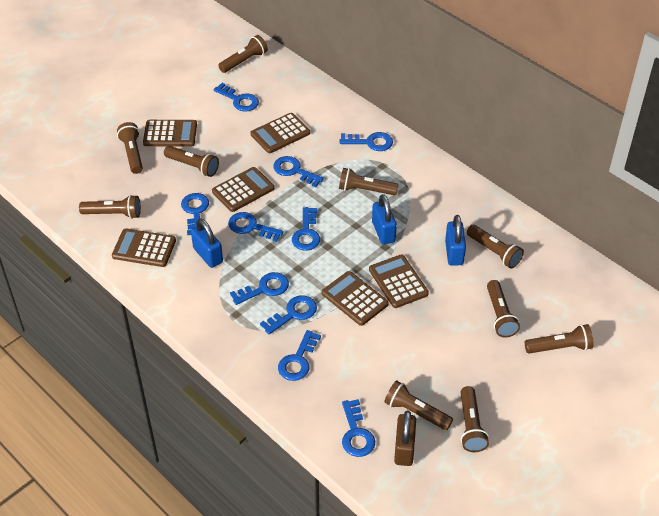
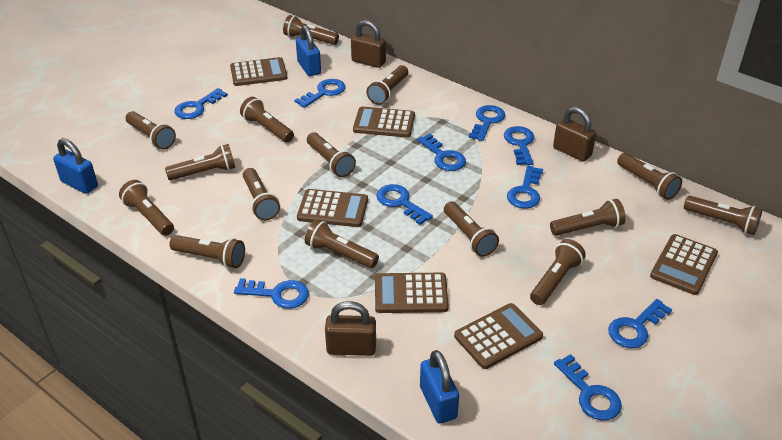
brown flashlight: 10 -> 15
brown padlock: 1 -> 3

